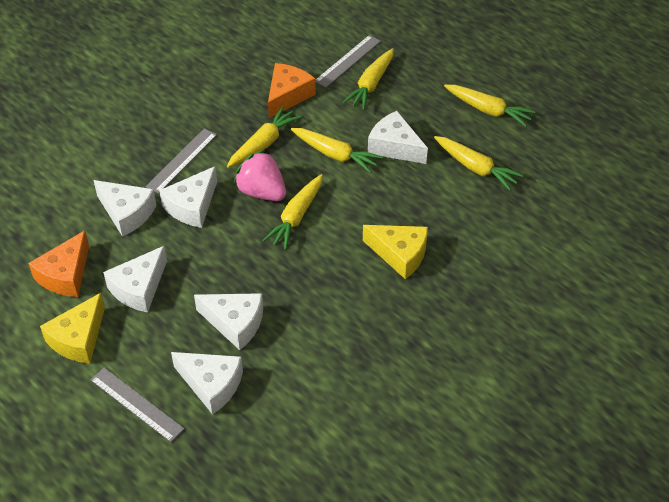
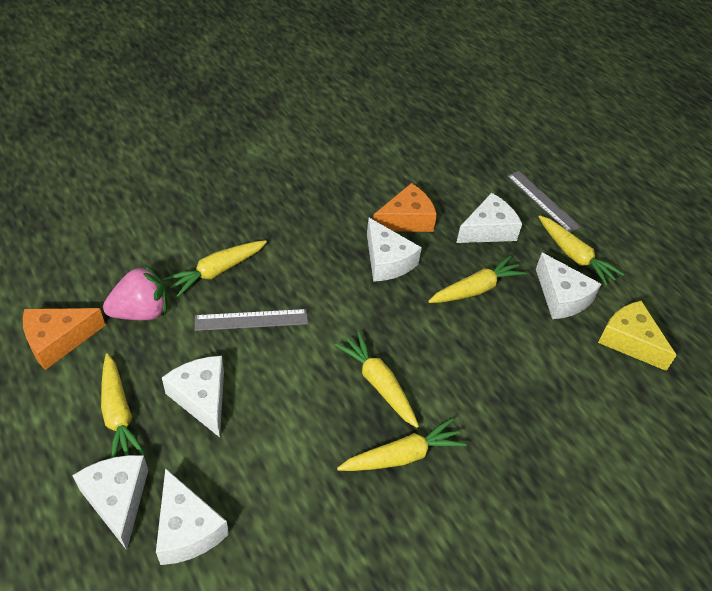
grey ruler: 3 -> 2
yellow cheese: 2 -> 1

